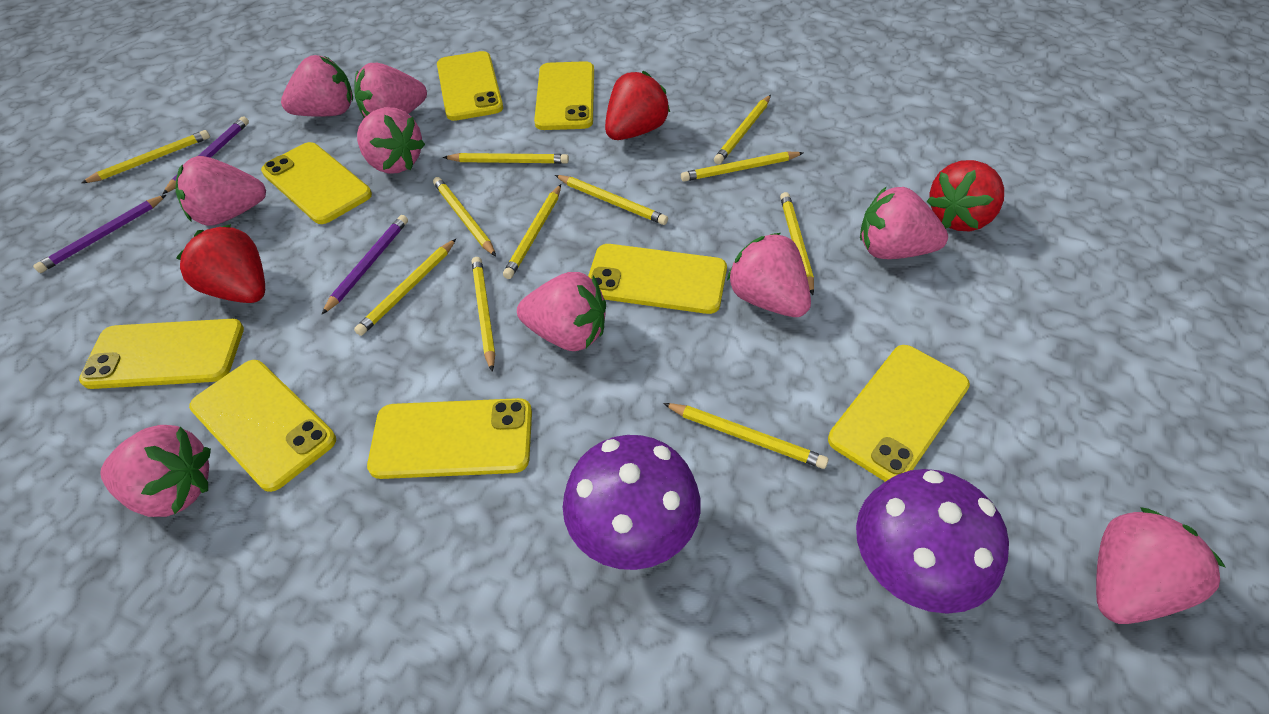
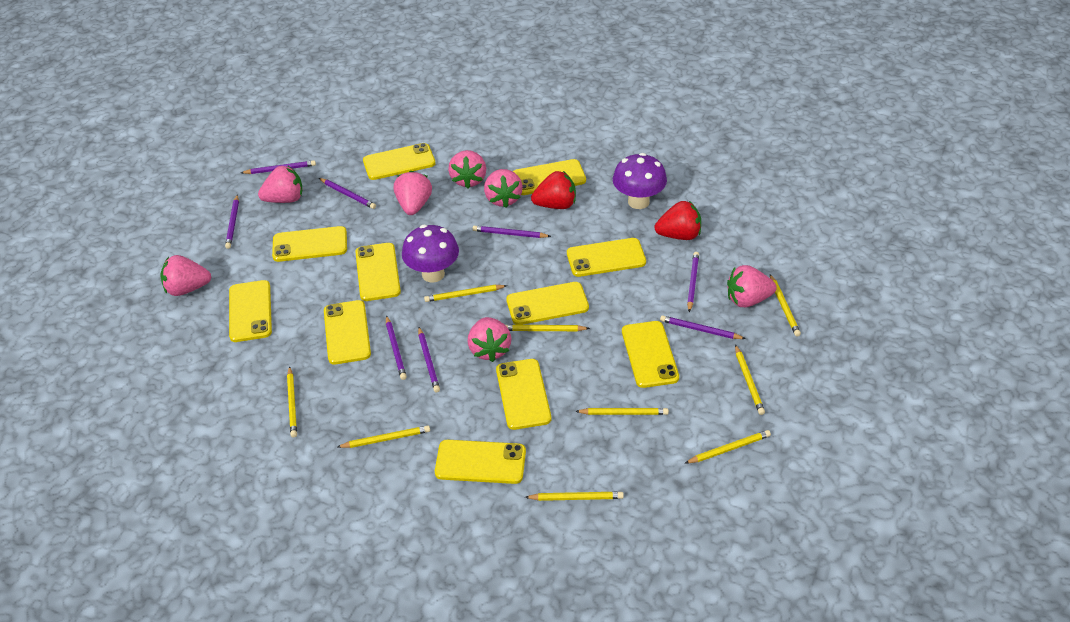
pink strawberry: 9 -> 7
purple pencil: 3 -> 8
red strawberry: 3 -> 2
yellow pencil: 11 -> 9
yellow phone: 8 -> 11

